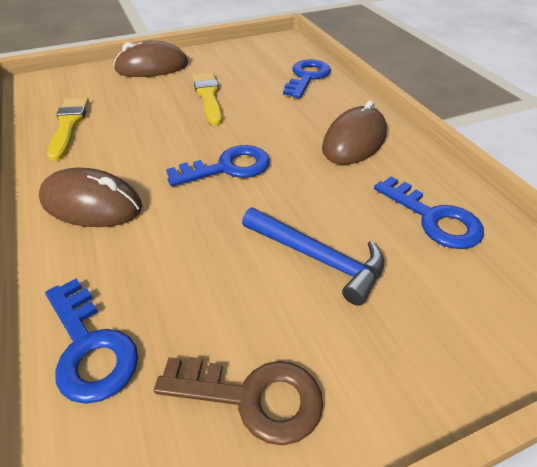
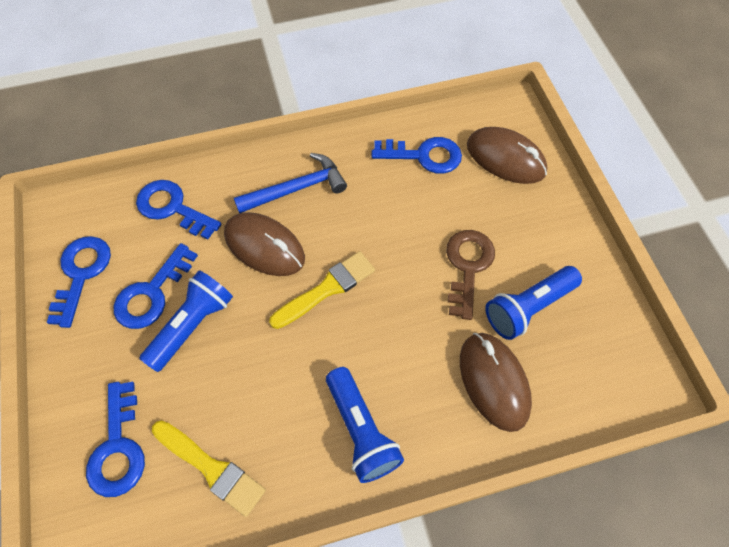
blue flashlight: 0 -> 3
blue key: 4 -> 5

